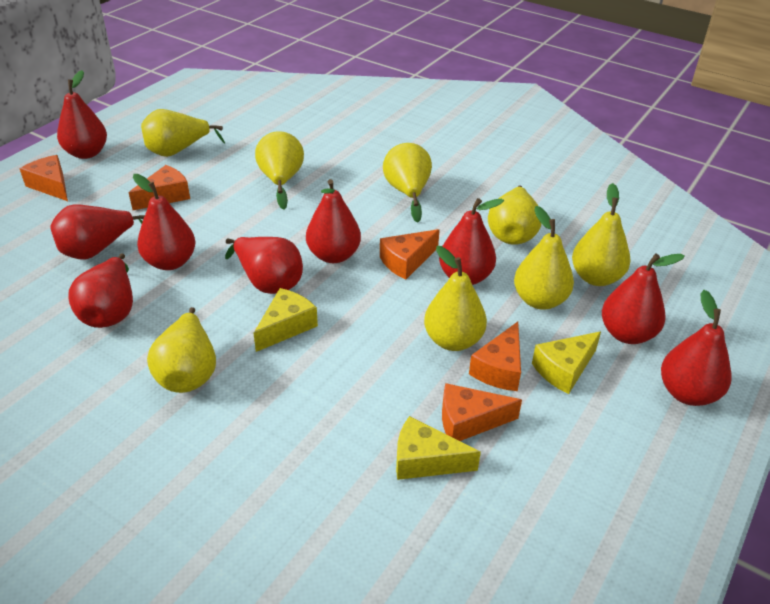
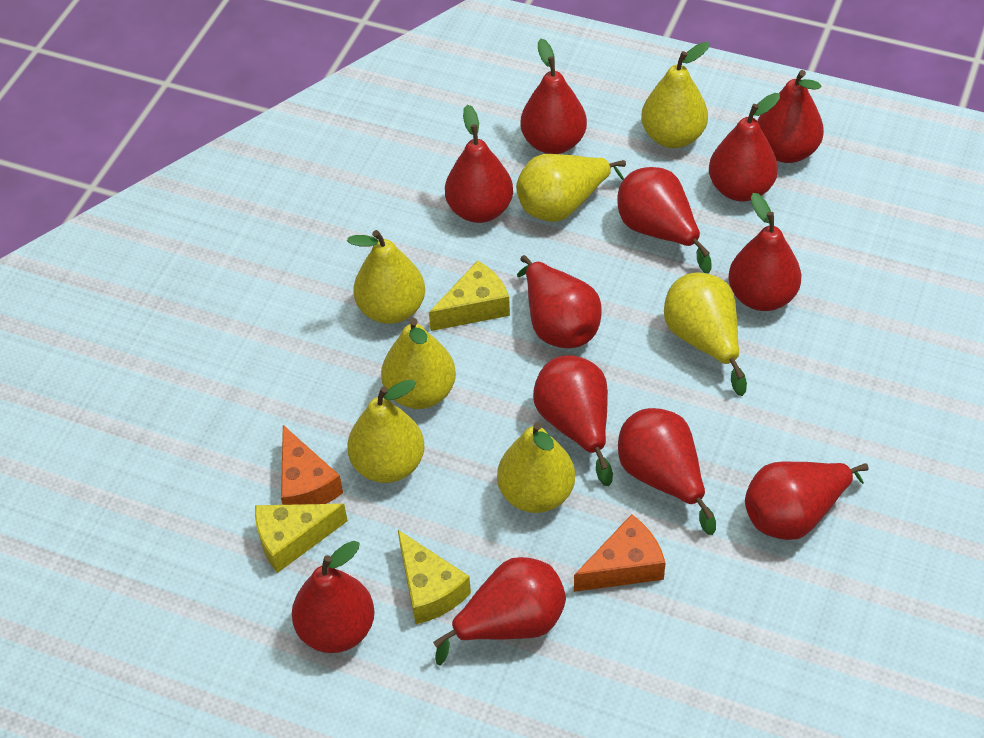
orange cheese: 5 -> 2
red pear: 9 -> 12
yellow pear: 8 -> 7

